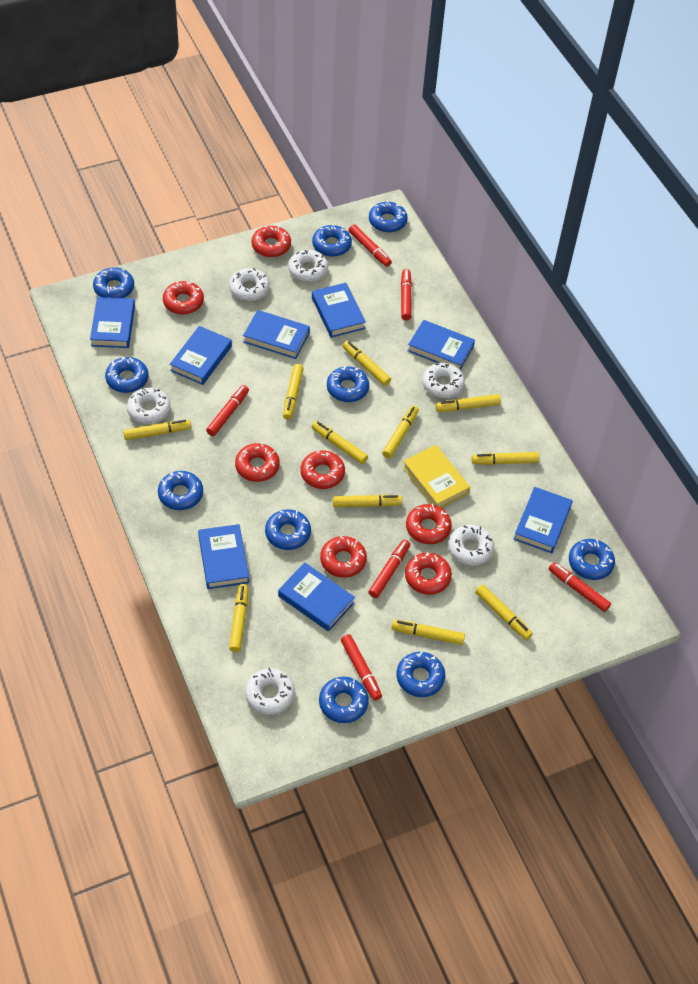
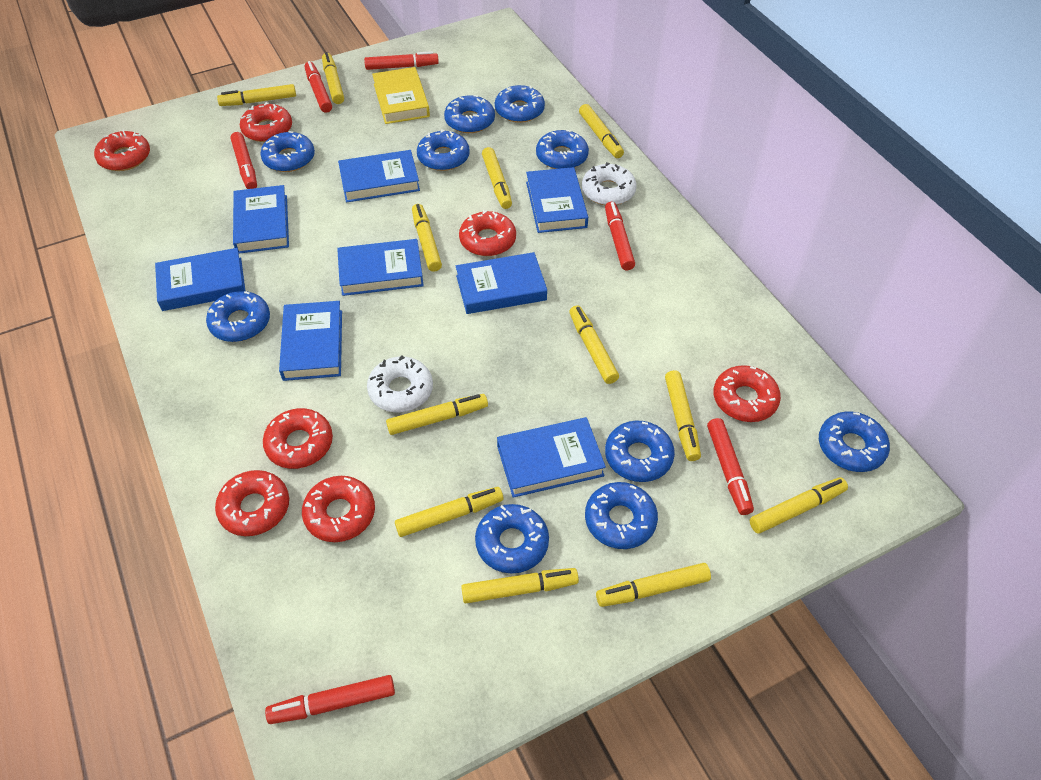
white donut: 6 -> 2
yellow marker: 11 -> 12

